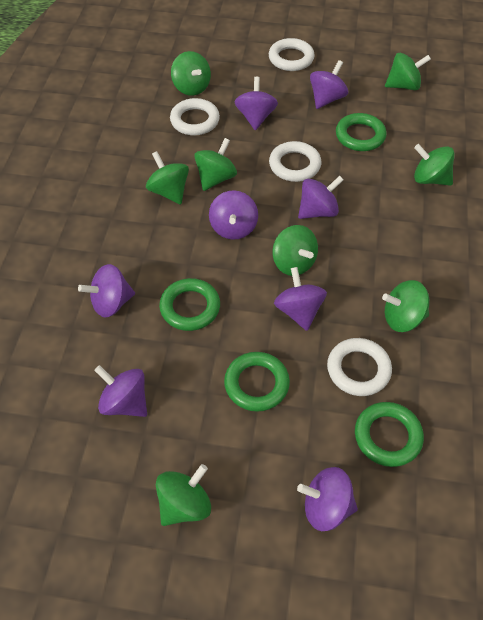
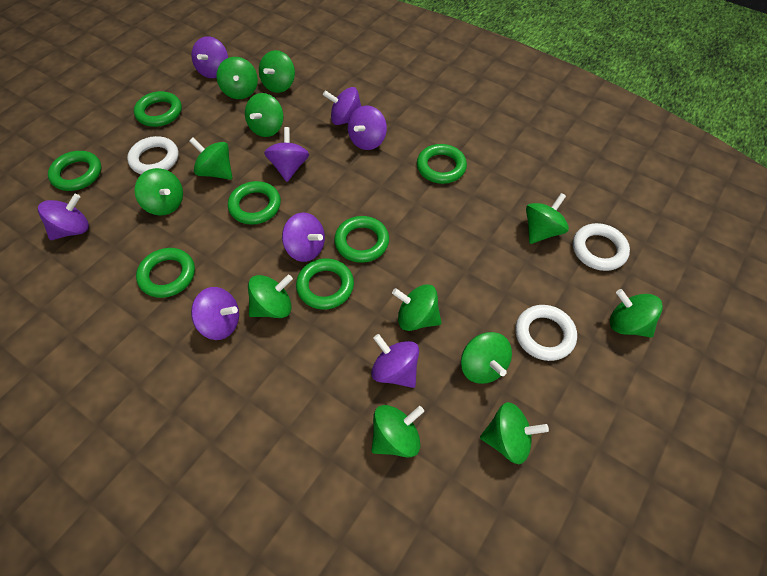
green ring: 4 -> 7
green spinning top: 8 -> 12
white ring: 4 -> 3

